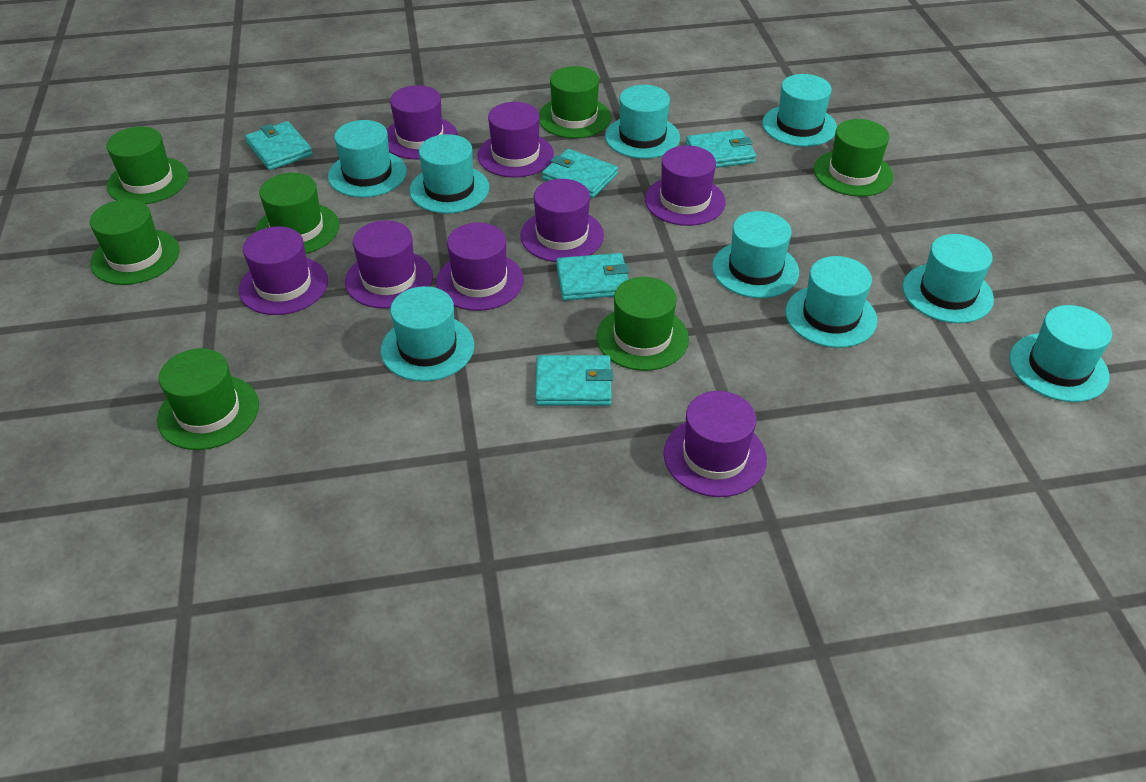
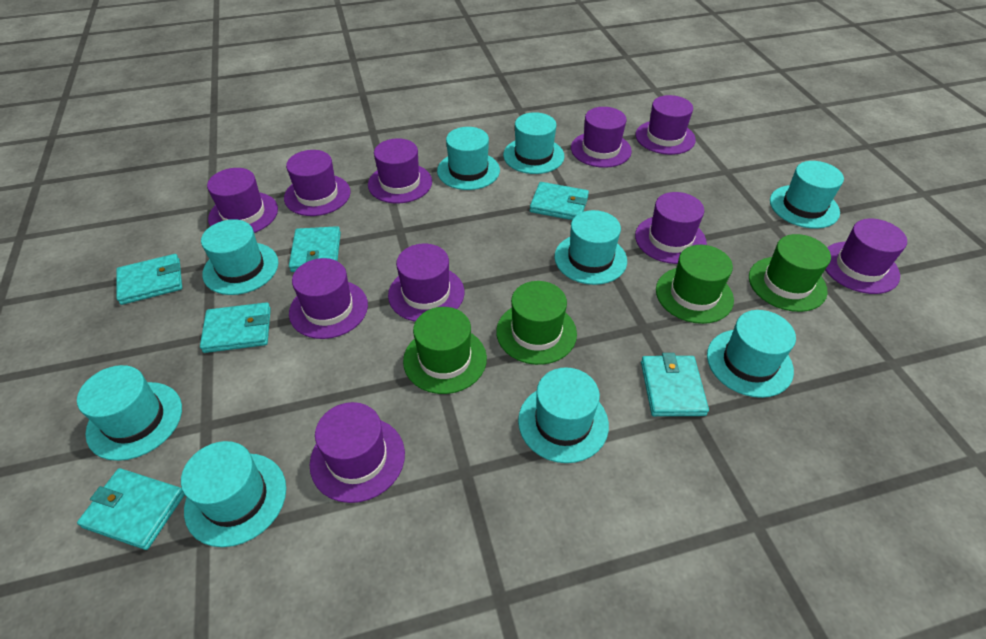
green hat: 7 -> 4
purple hat: 8 -> 10
turquoise wallet: 5 -> 6

